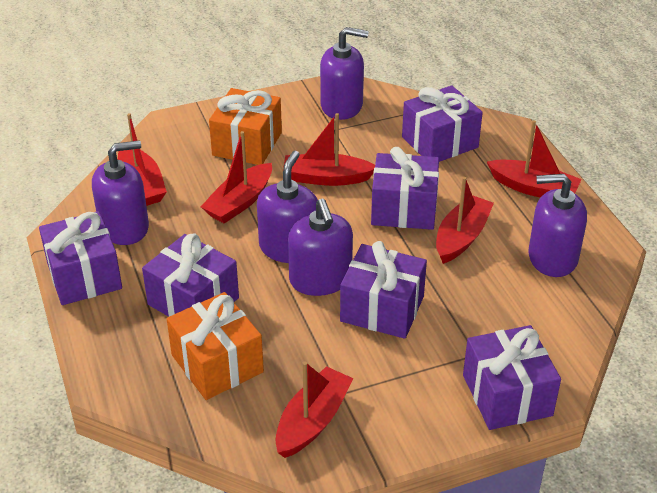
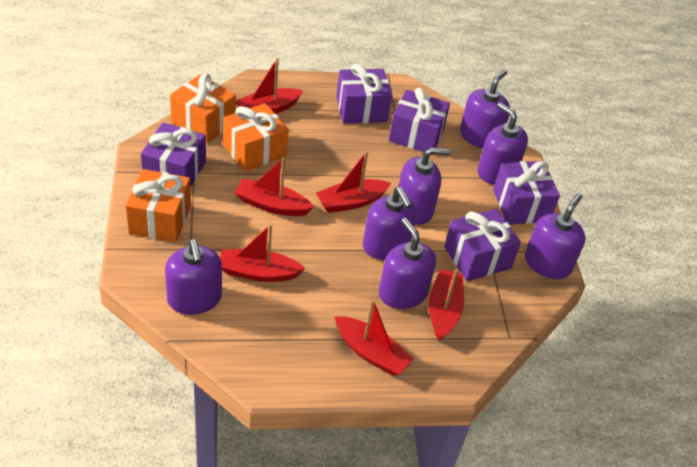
orange gift: 2 -> 3
purple gift: 6 -> 5
purple soap dispenser: 5 -> 7

